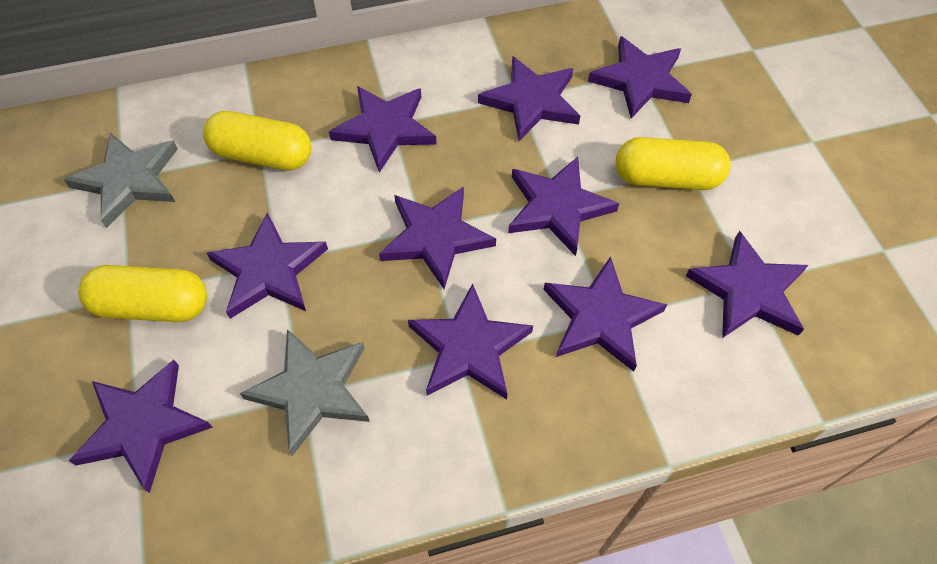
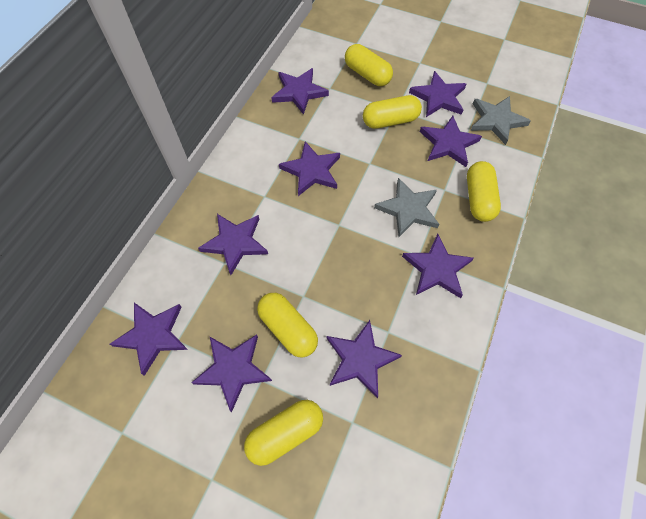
purple star: 10 -> 9
yellow capsule: 3 -> 5

